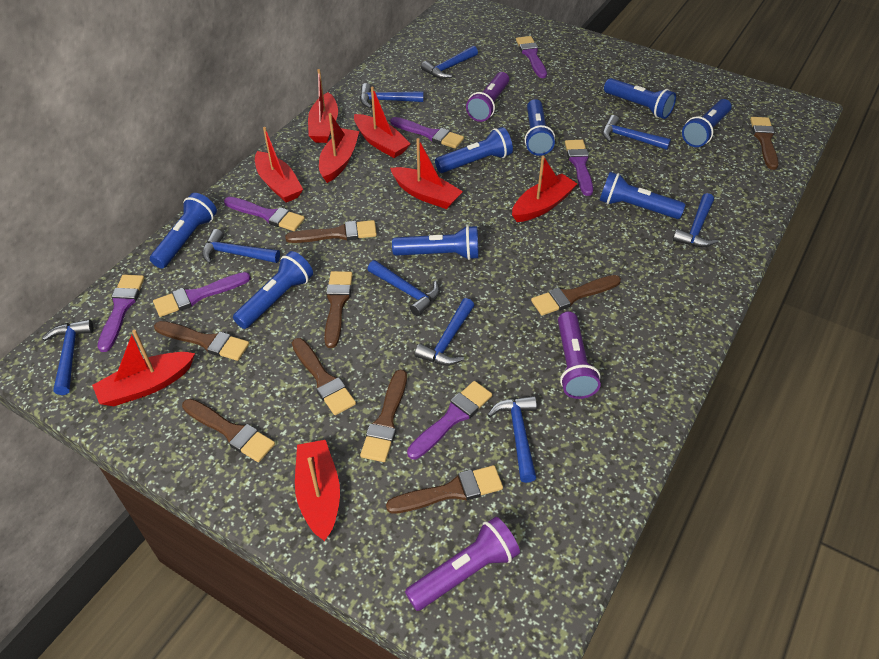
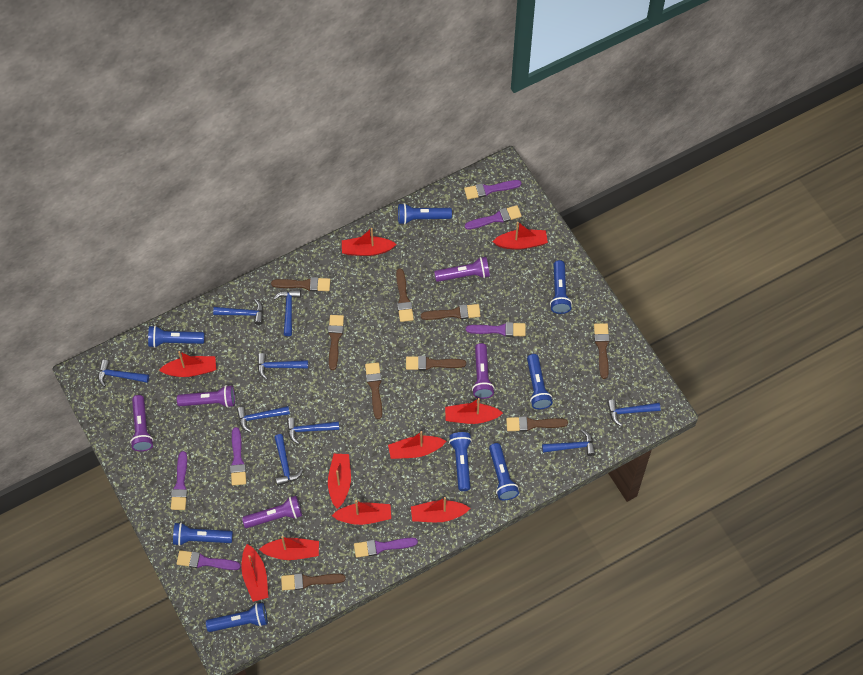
purple flashlight: 3 -> 5
red boat: 8 -> 10

